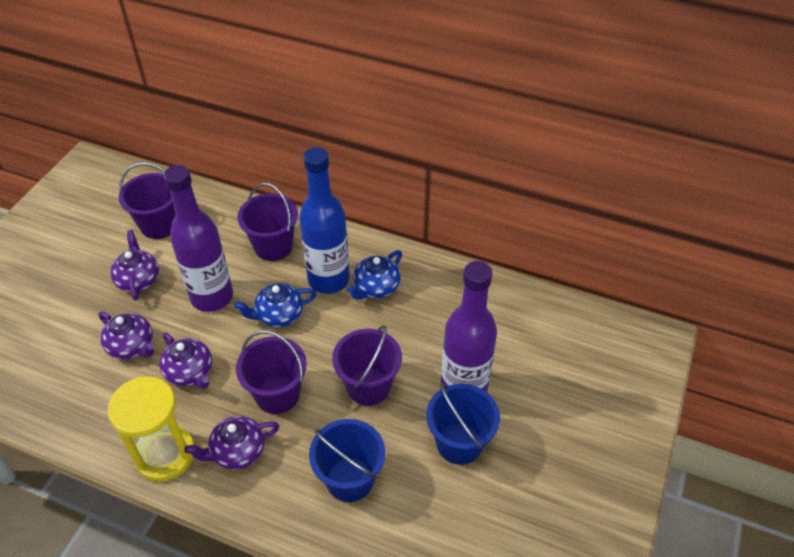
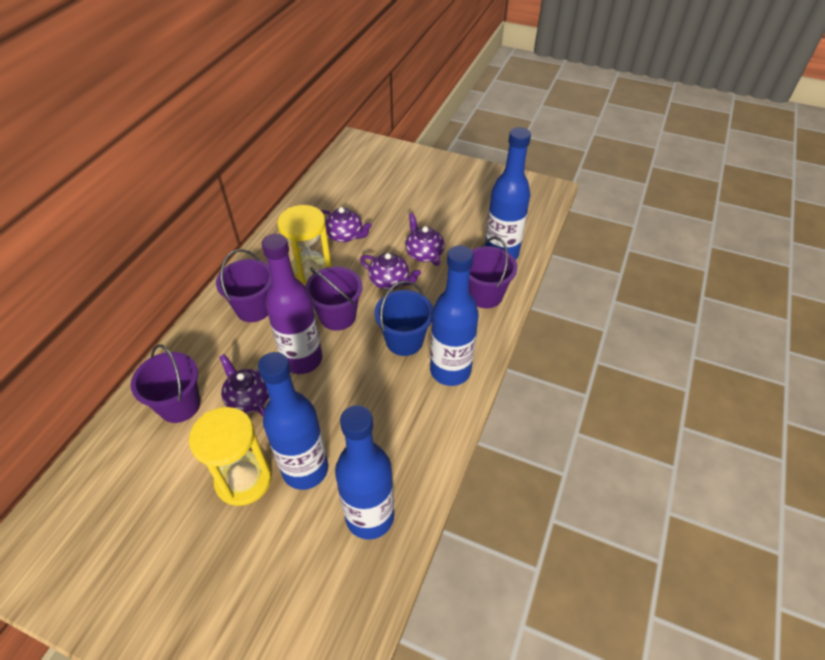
blue bottle: 1 -> 4
blue bucket: 2 -> 1
blue teapot: 2 -> 0
purple bottle: 2 -> 1
yellow hourglass: 1 -> 2

